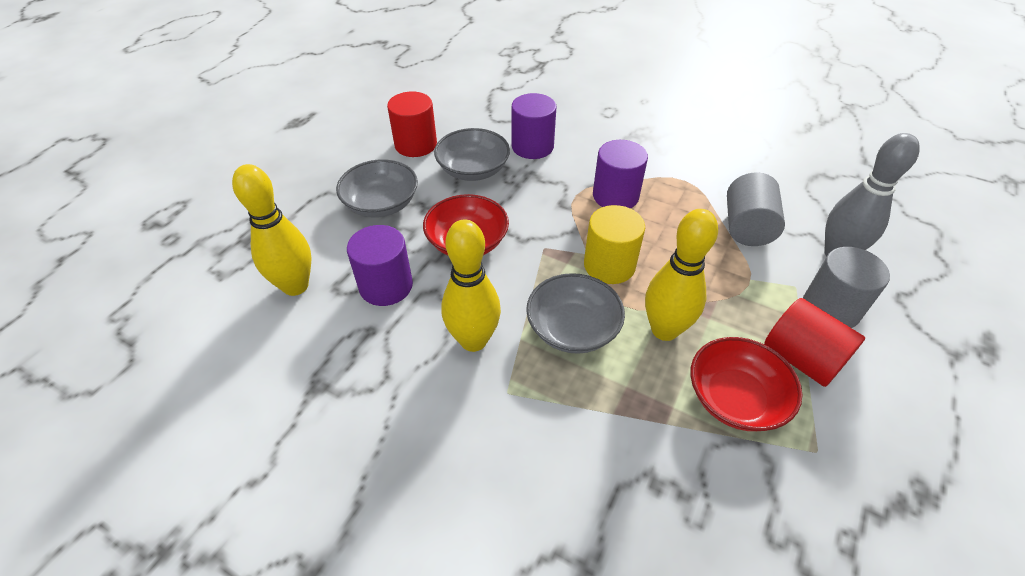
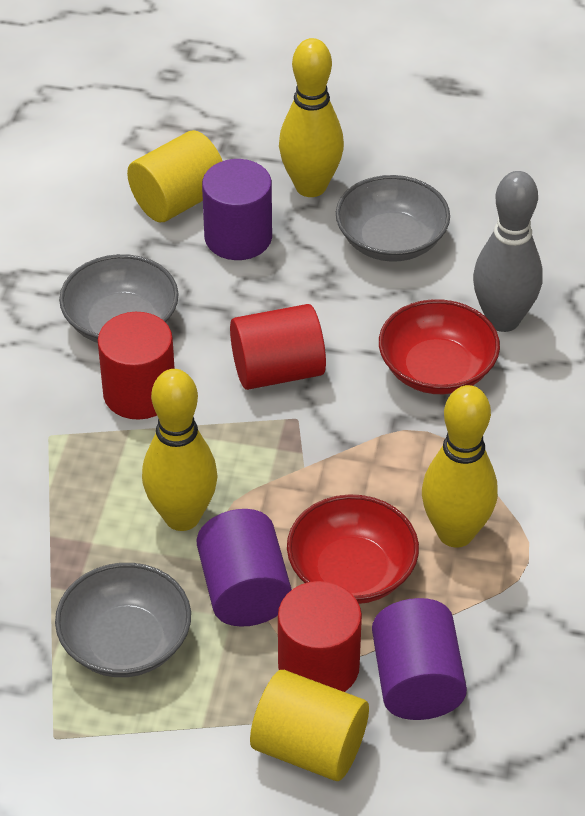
grey cylinder: 2 -> 0
red cylinder: 2 -> 3
yellow cylinder: 1 -> 2

